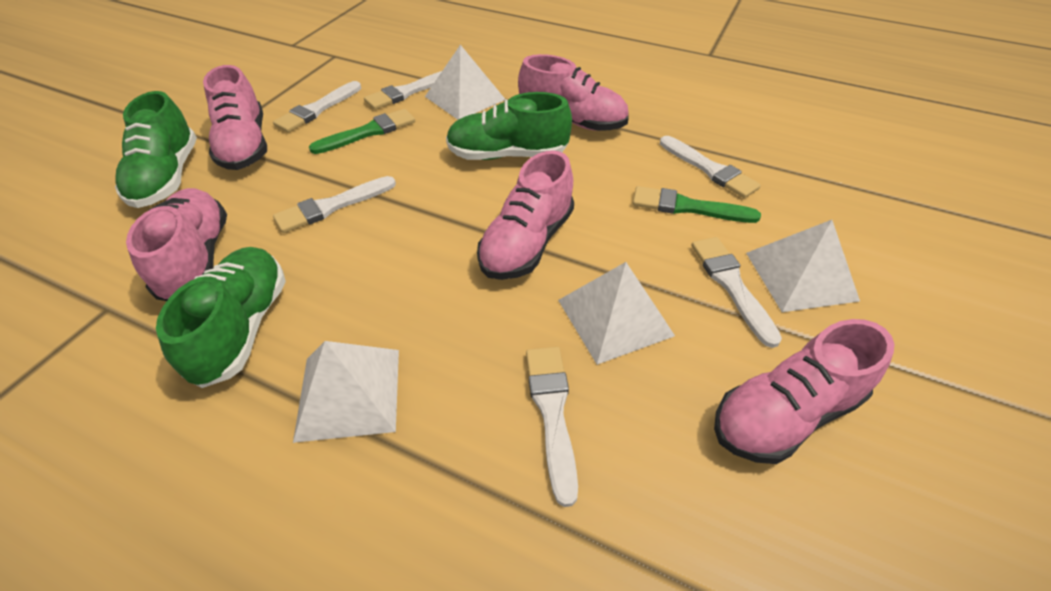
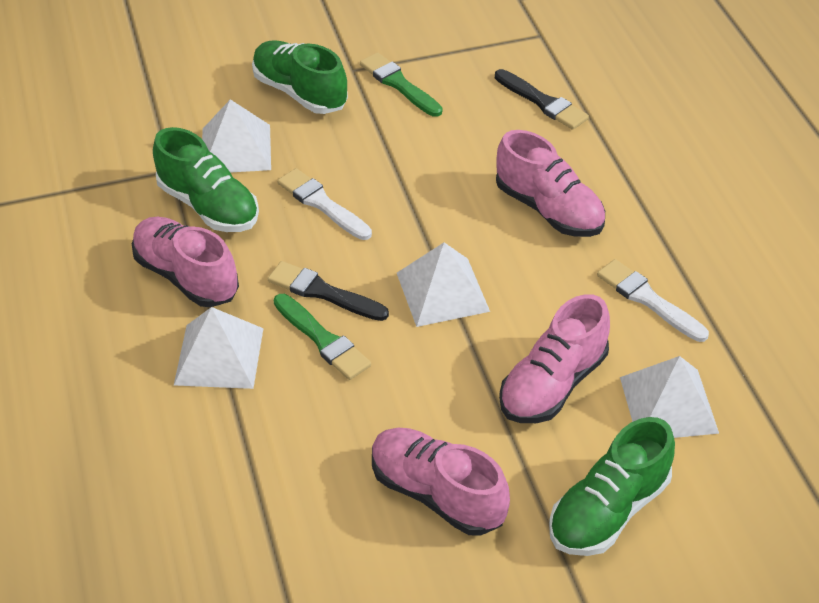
black brush: 0 -> 2
pink shoe: 5 -> 4
white brush: 6 -> 2

